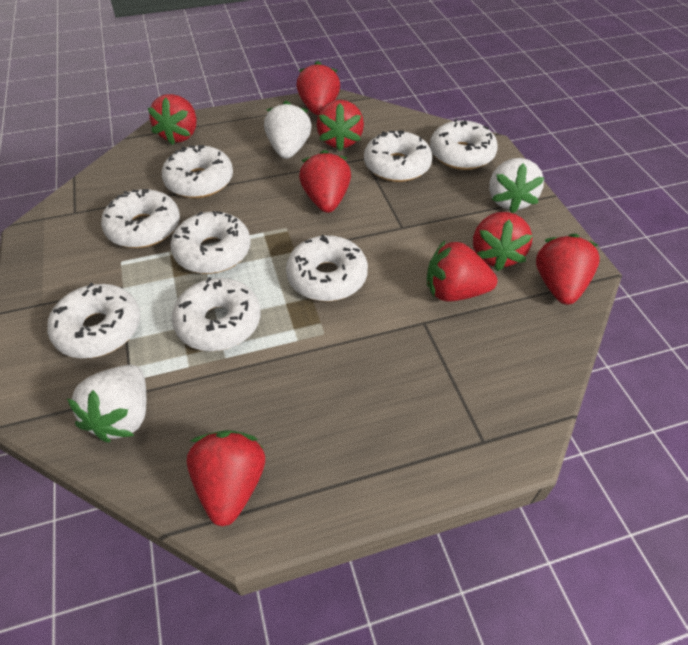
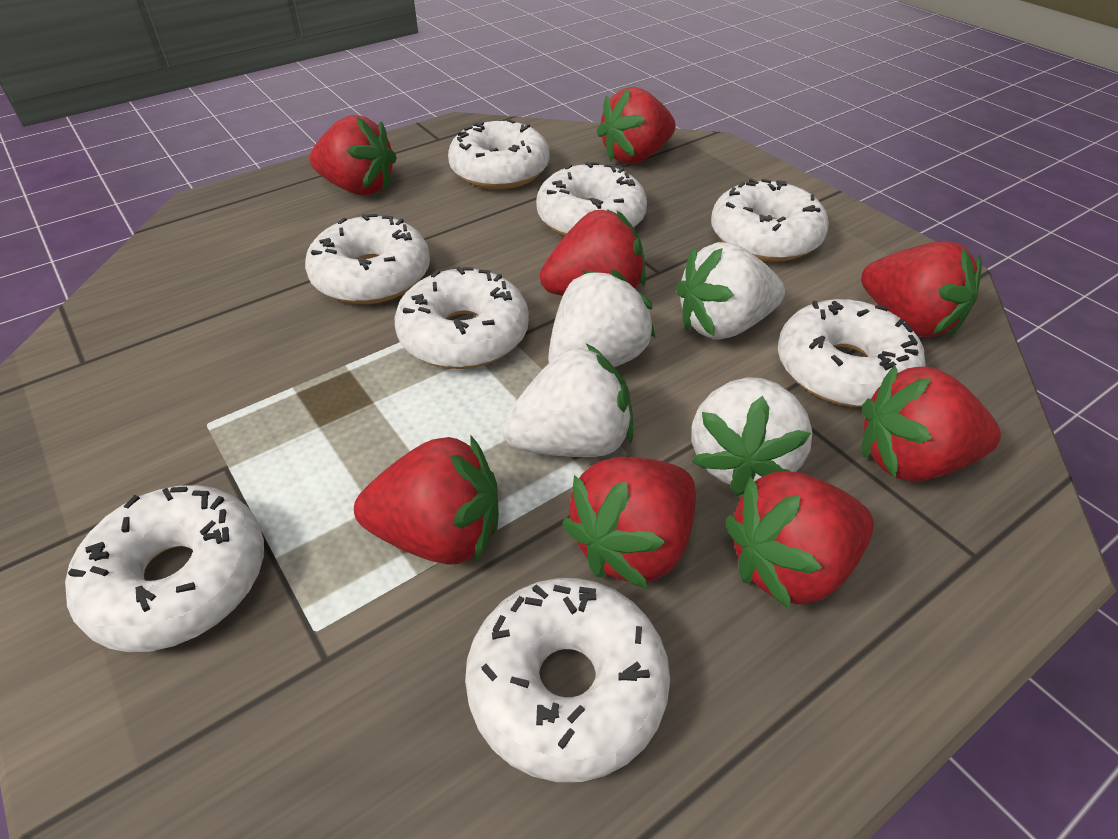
white strawberry: 3 -> 4

